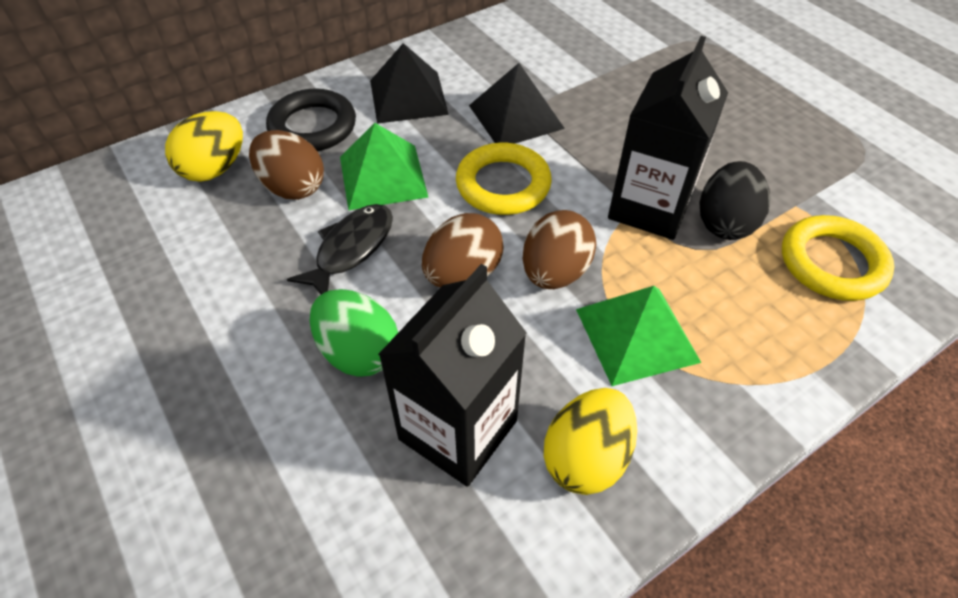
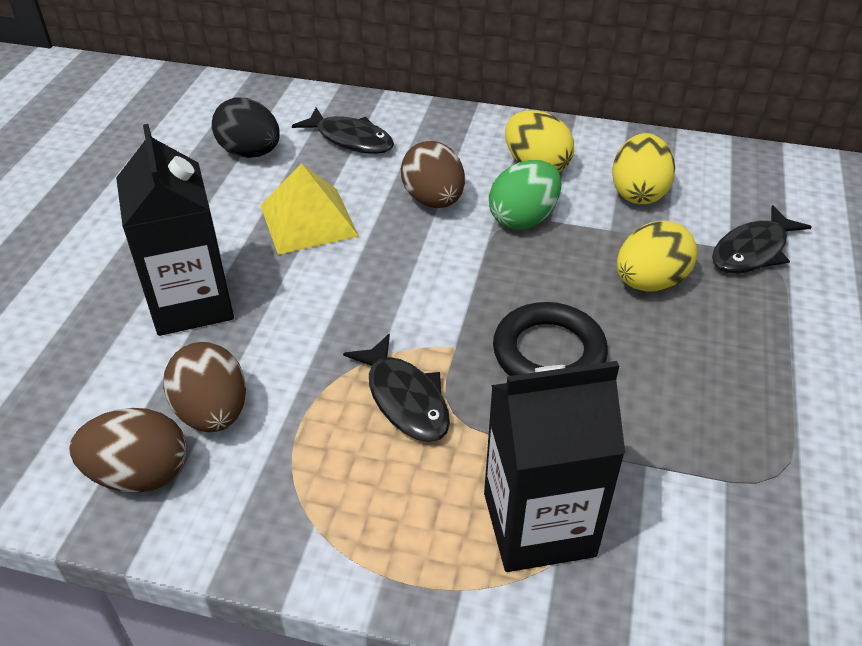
black fish: 1 -> 3
black pyramid: 2 -> 0
green pyramid: 2 -> 0
yellow egg: 2 -> 3
yellow pyramid: 0 -> 1
yellow ring: 2 -> 0

